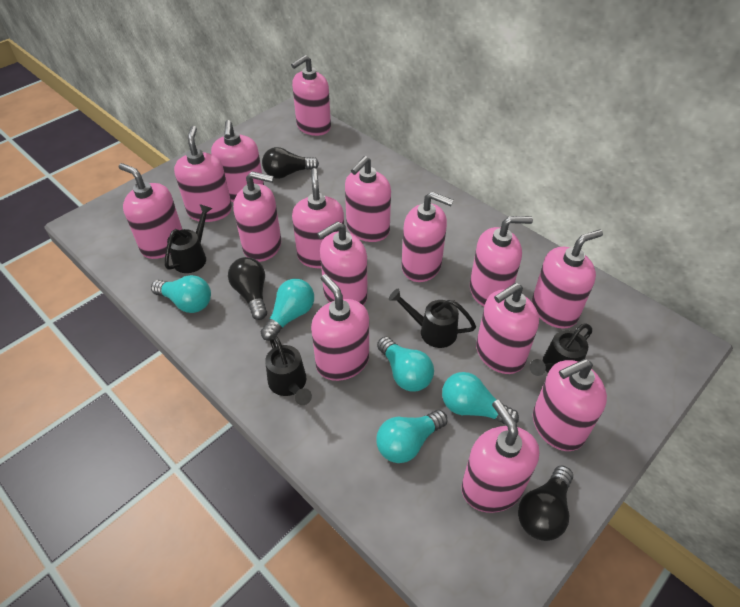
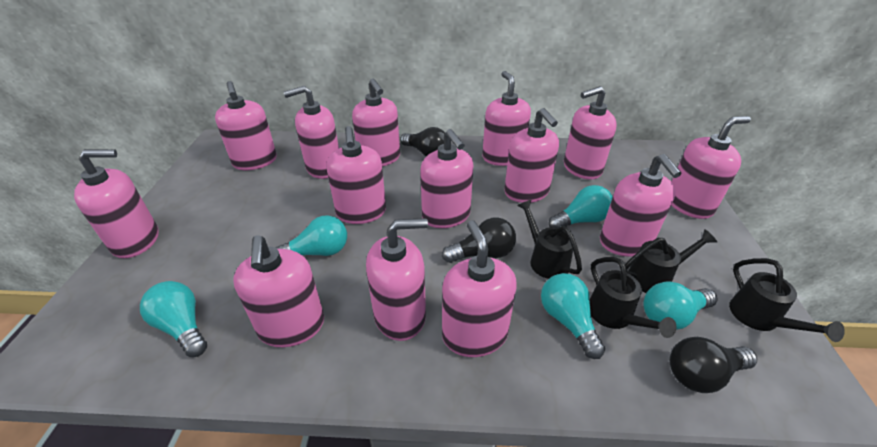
pink soap dispenser: 15 -> 14

